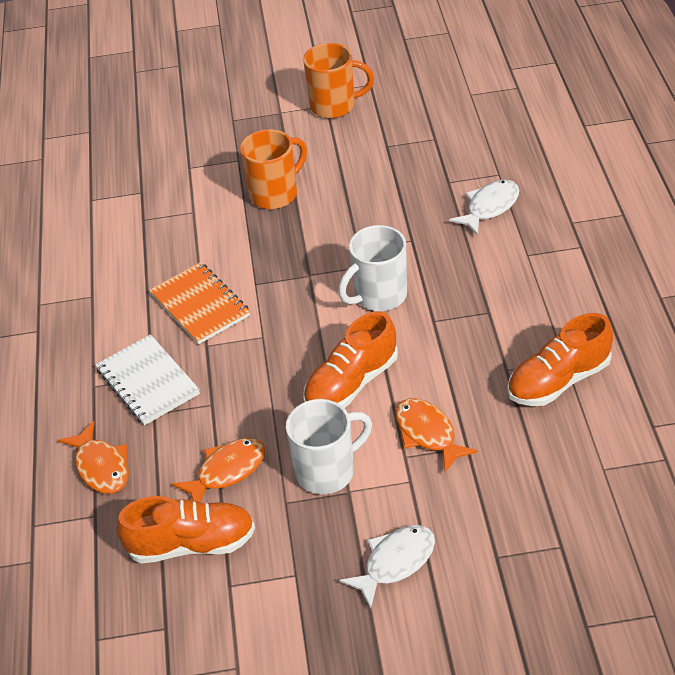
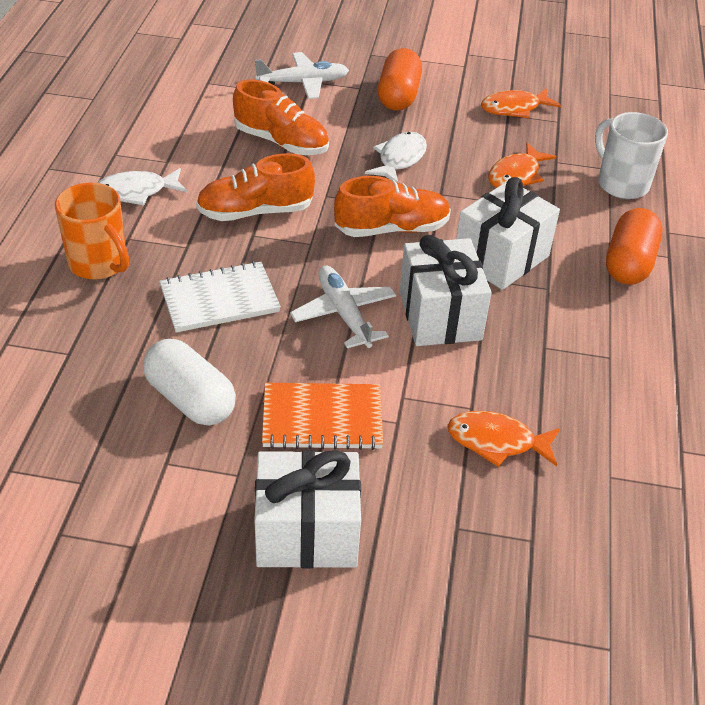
orange capsule: 0 -> 2
orange mug: 2 -> 1
white capsule: 0 -> 1
white gift: 0 -> 3
white mug: 2 -> 1
white plane: 0 -> 2

